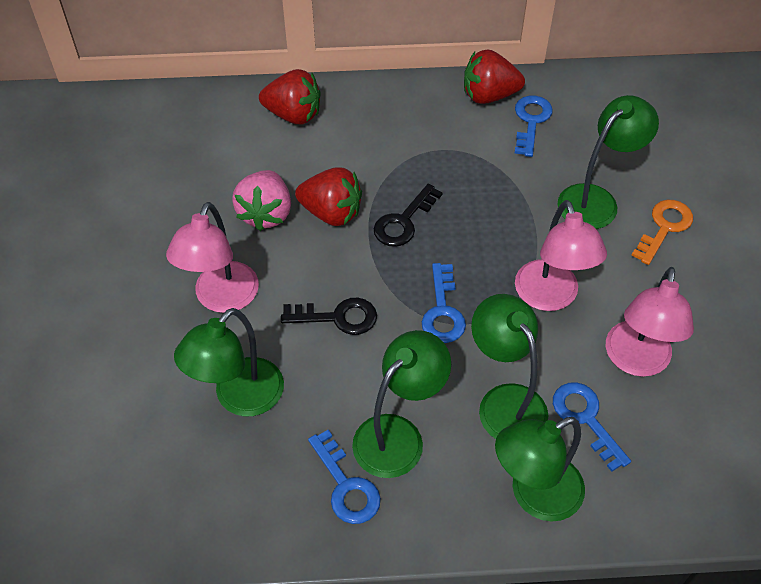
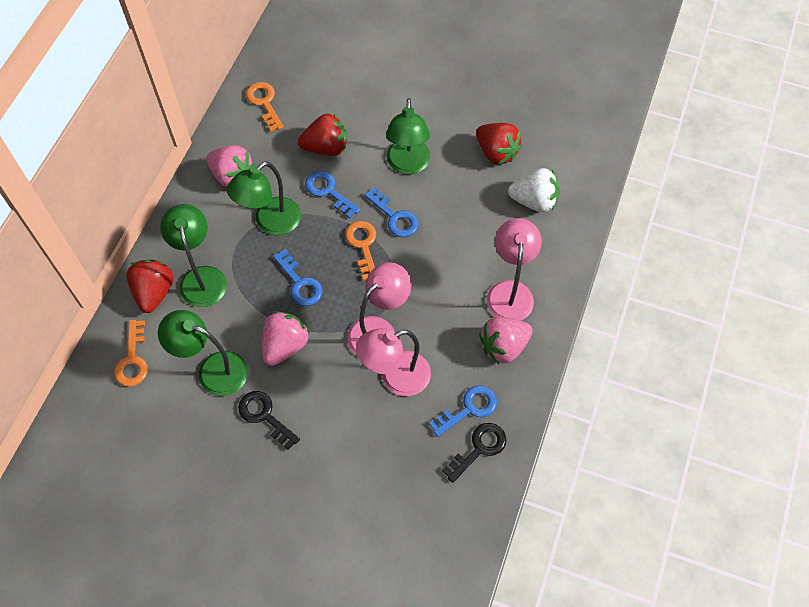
green lamp: 5 -> 4
orange key: 1 -> 3
pink strawberry: 1 -> 3
white strawberry: 0 -> 1

